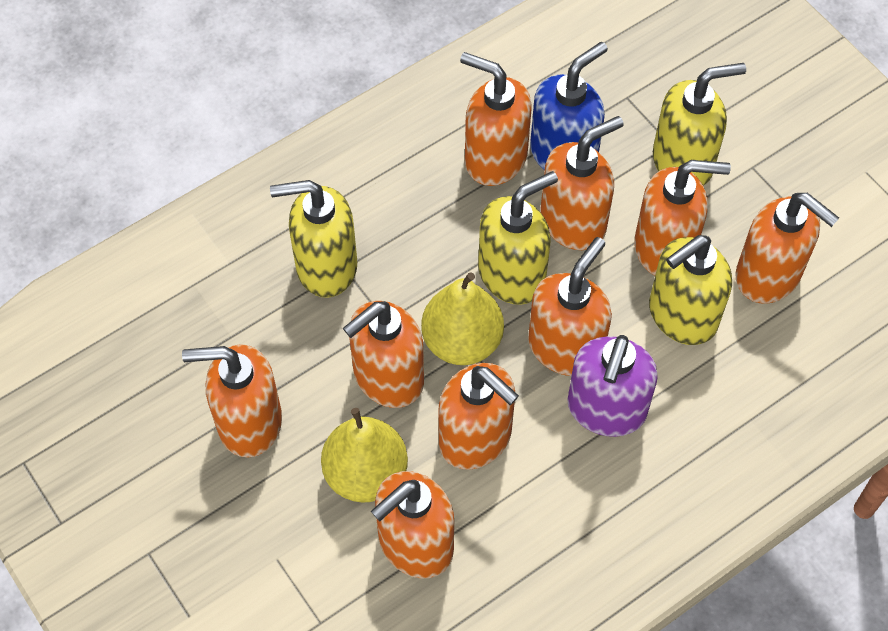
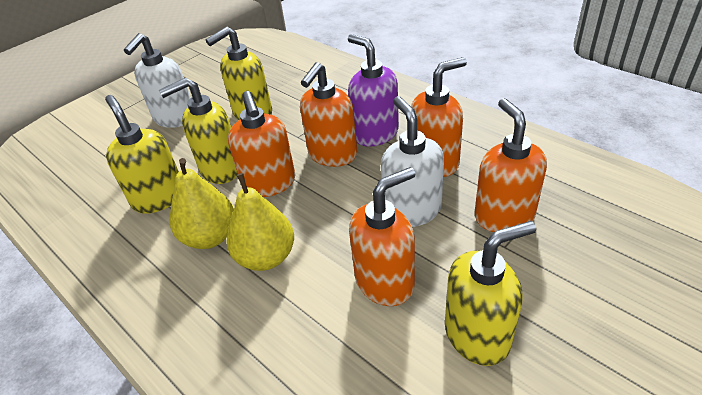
blue soap dispenser: 1 -> 0
orange soap dispenser: 9 -> 5
white soap dispenser: 0 -> 2

